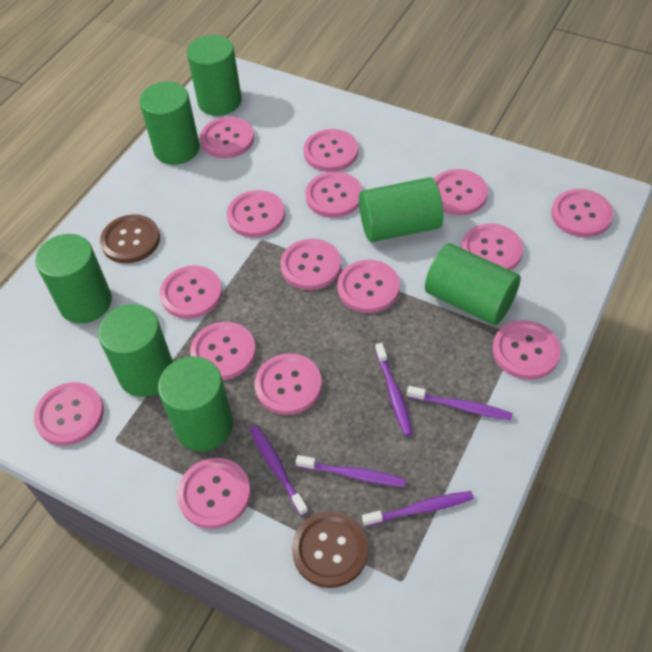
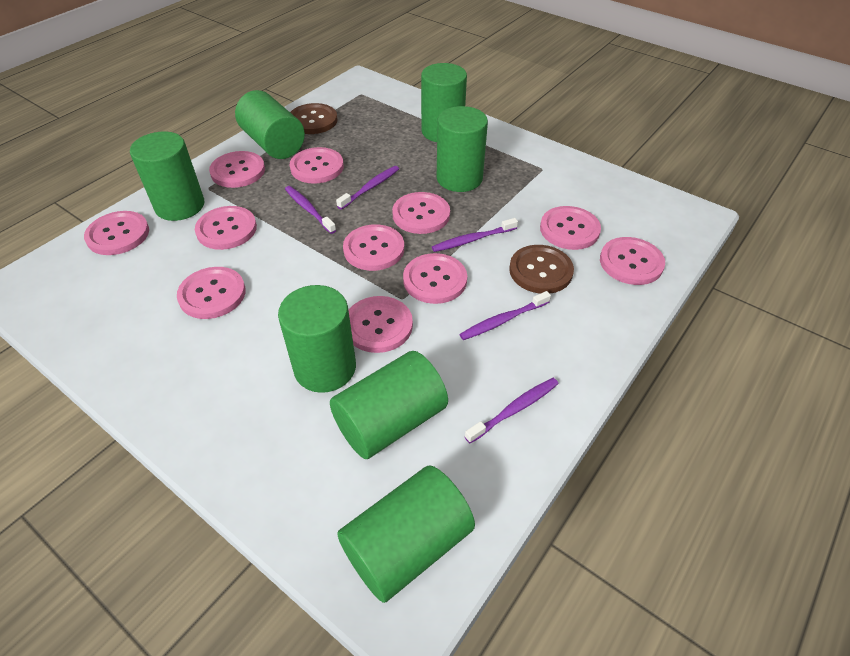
pink button: 15 -> 11

